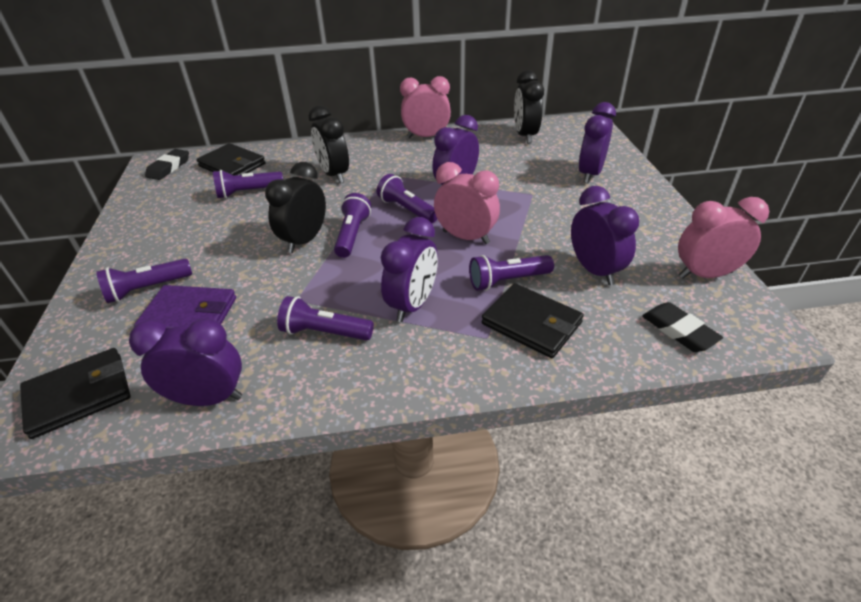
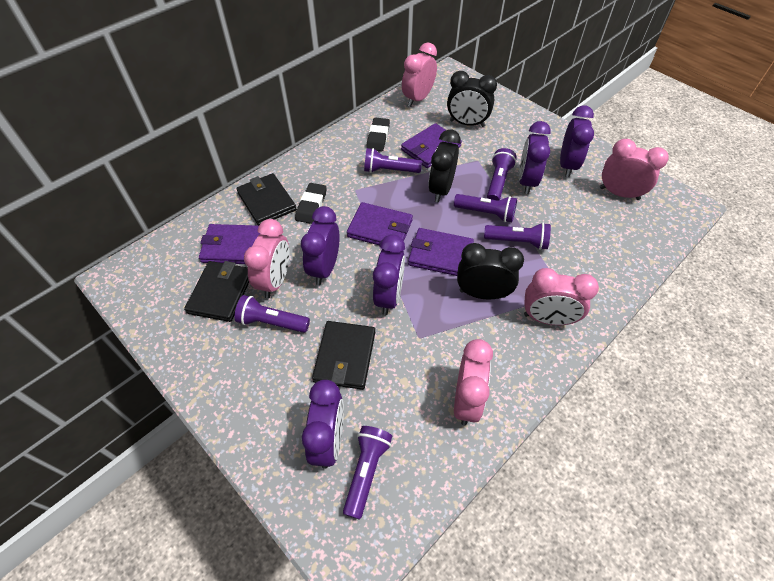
pink clock: 3 -> 5
purple wallet: 1 -> 4

